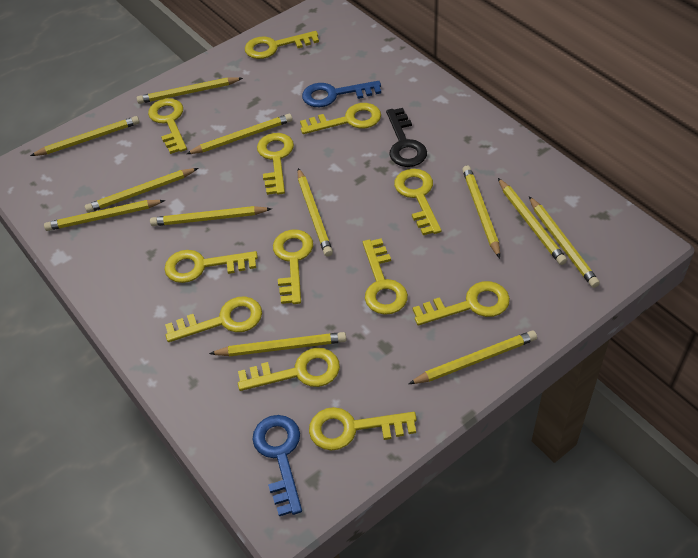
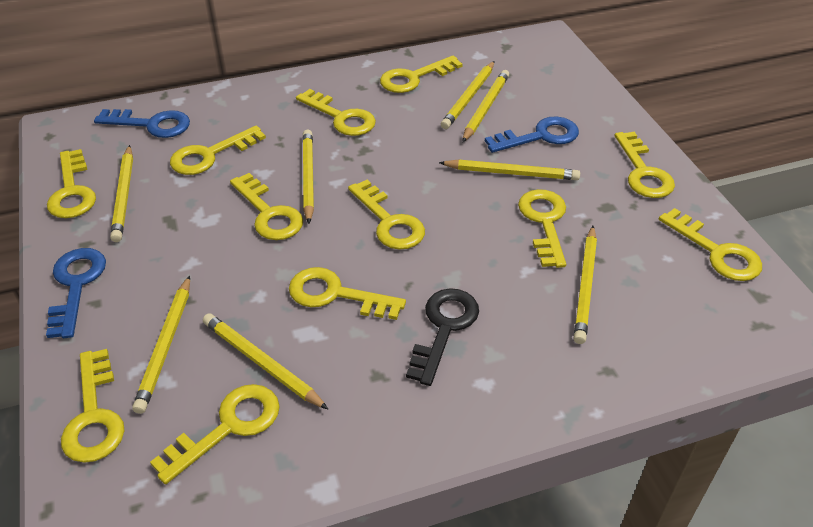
blue key: 2 -> 3
yellow pencil: 12 -> 8

